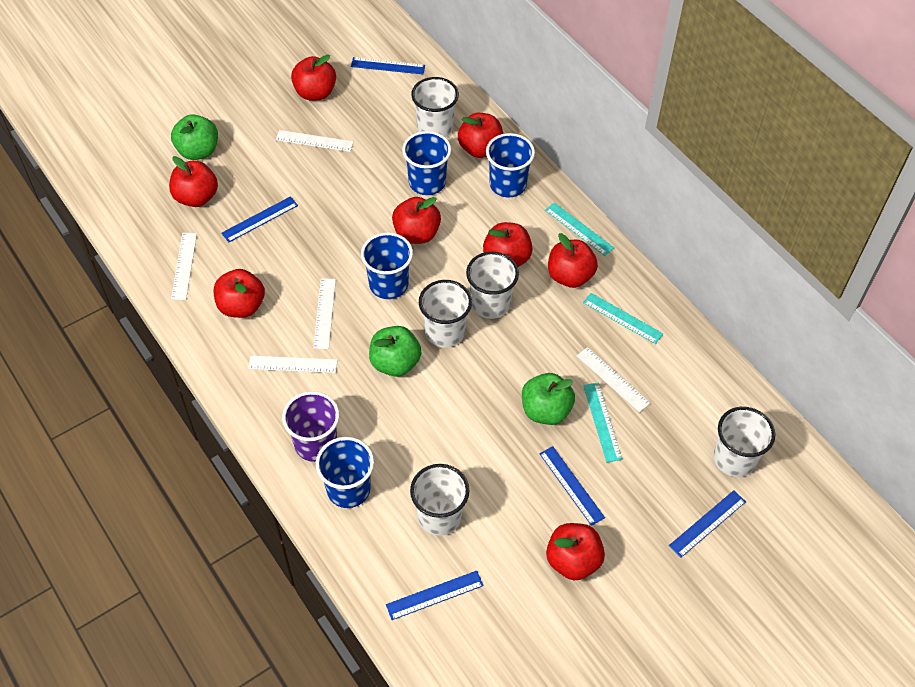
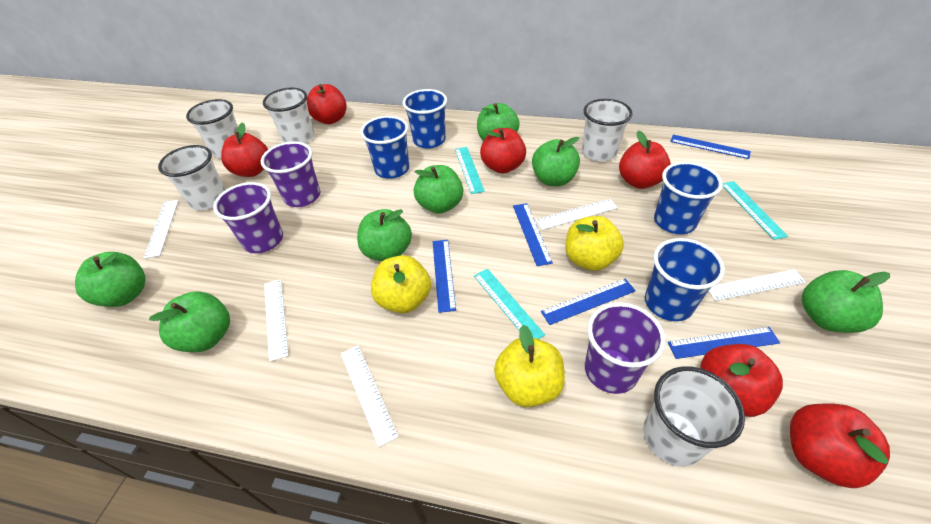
green apple: 3 -> 7
purple cup: 1 -> 3
red apple: 8 -> 6
yellow apple: 0 -> 3

